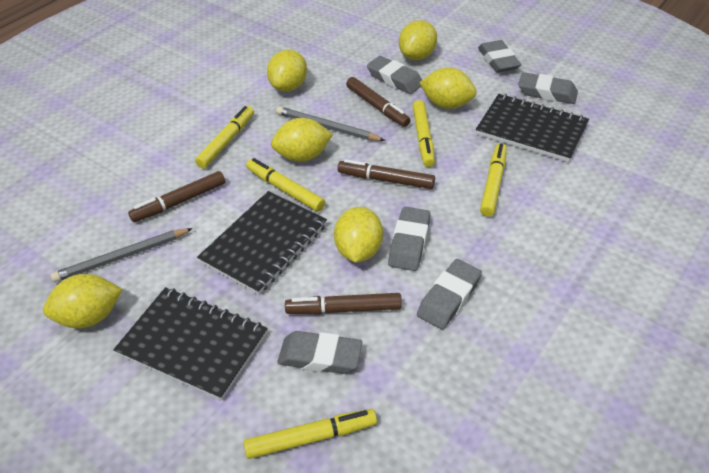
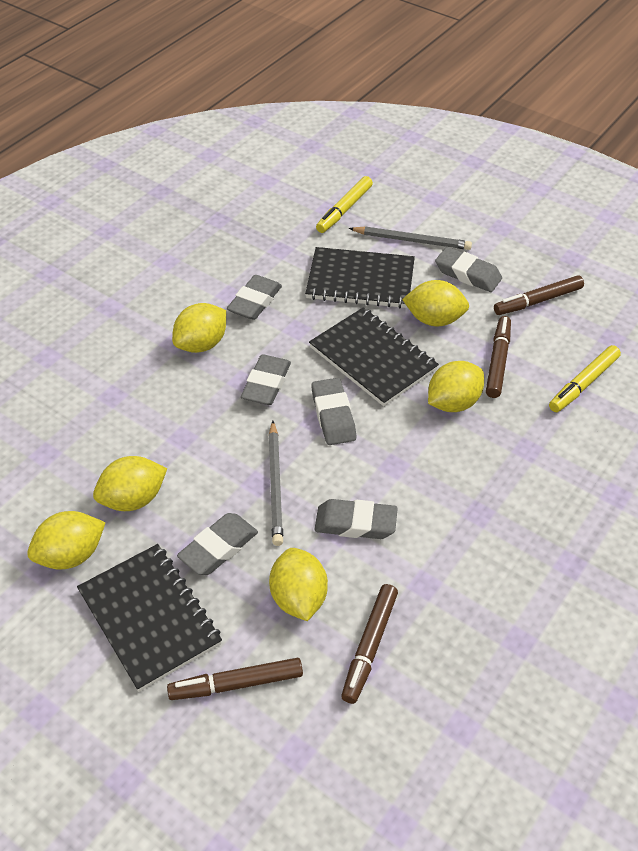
yellow marker: 5 -> 2

